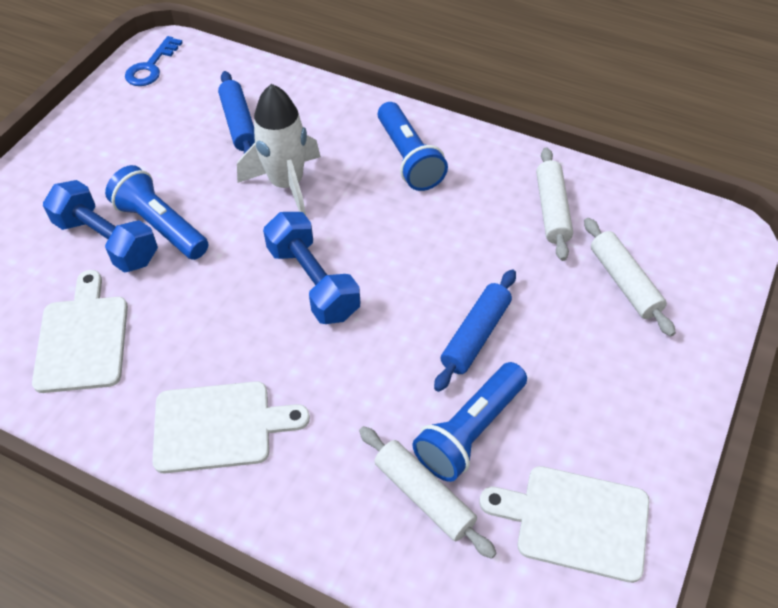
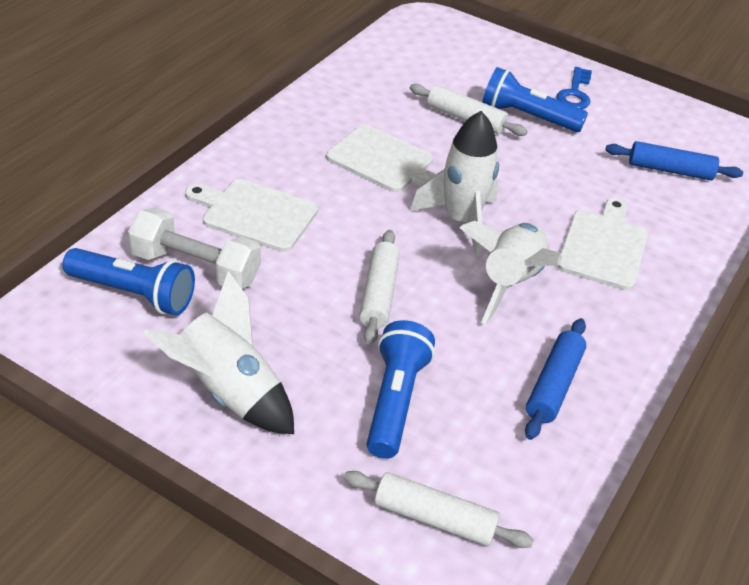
blue dumbbell: 2 -> 0
white dumbbell: 0 -> 1
white rocket: 1 -> 3

